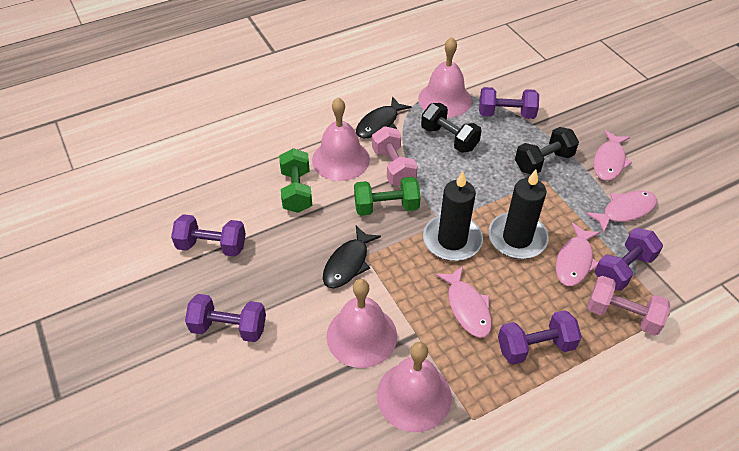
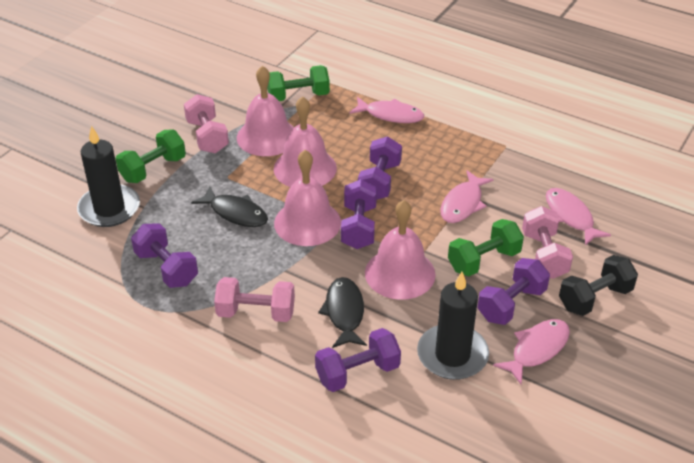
black dumbbell: 2 -> 1
green dumbbell: 2 -> 3
pink dumbbell: 2 -> 3

